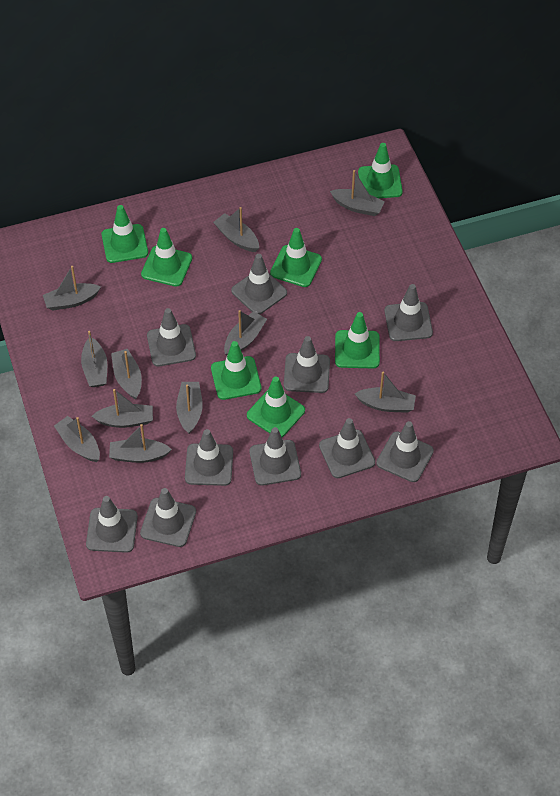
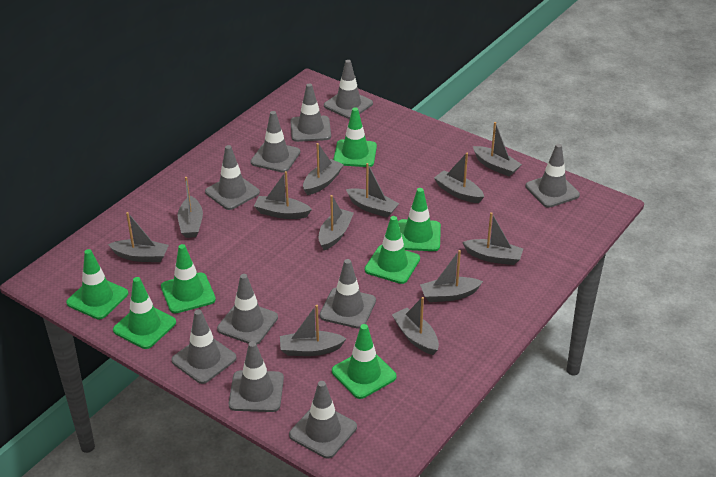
grey boat: 11 -> 12

